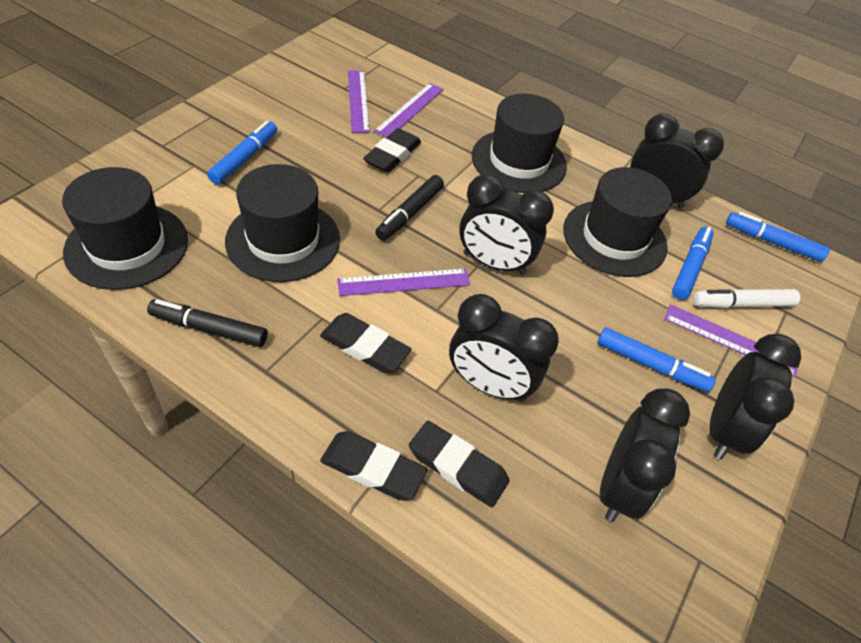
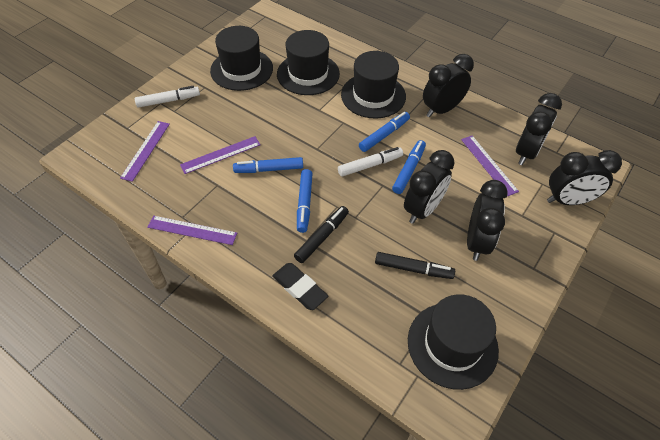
black eraser: 4 -> 1
white marker: 1 -> 2

